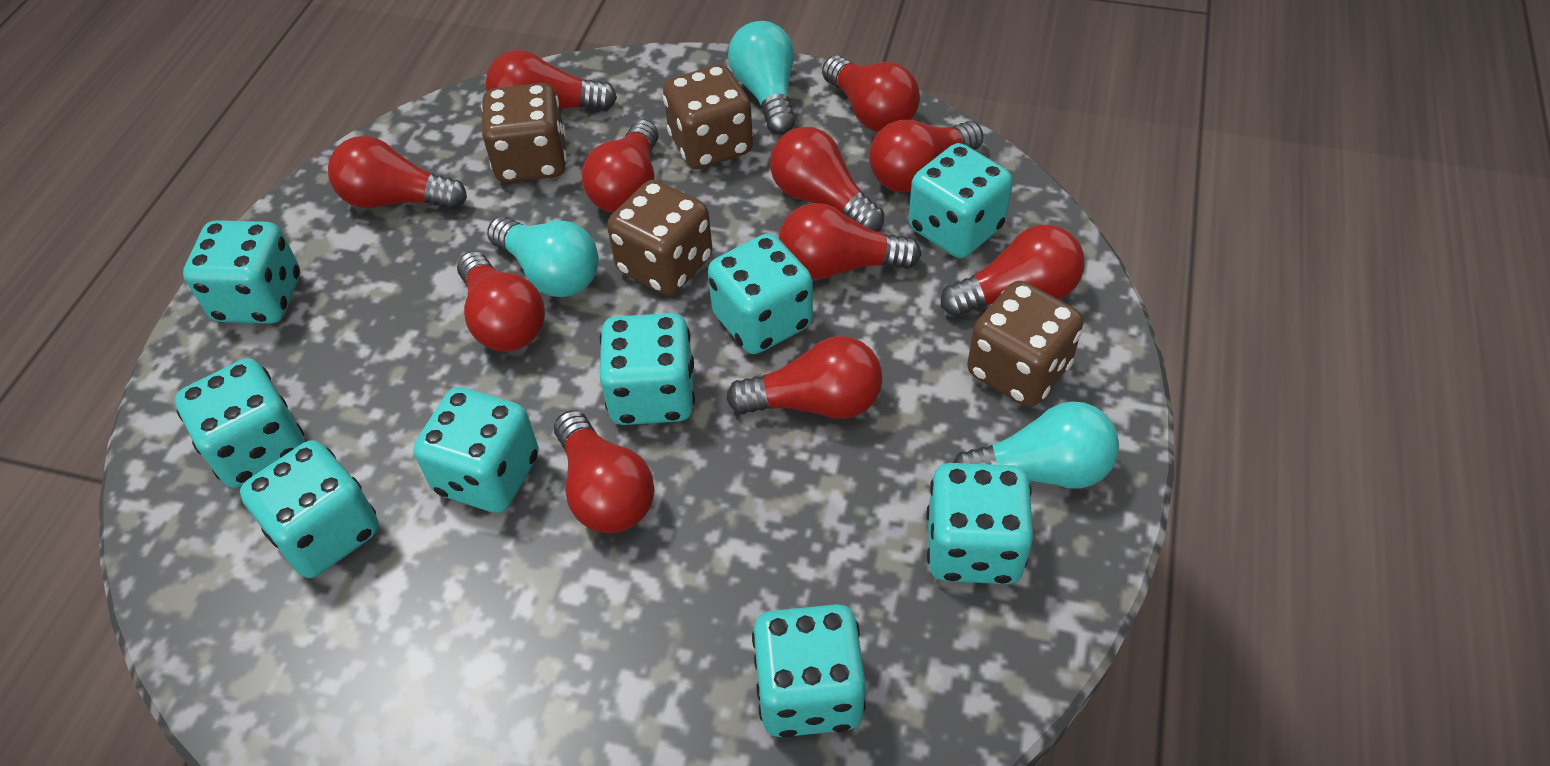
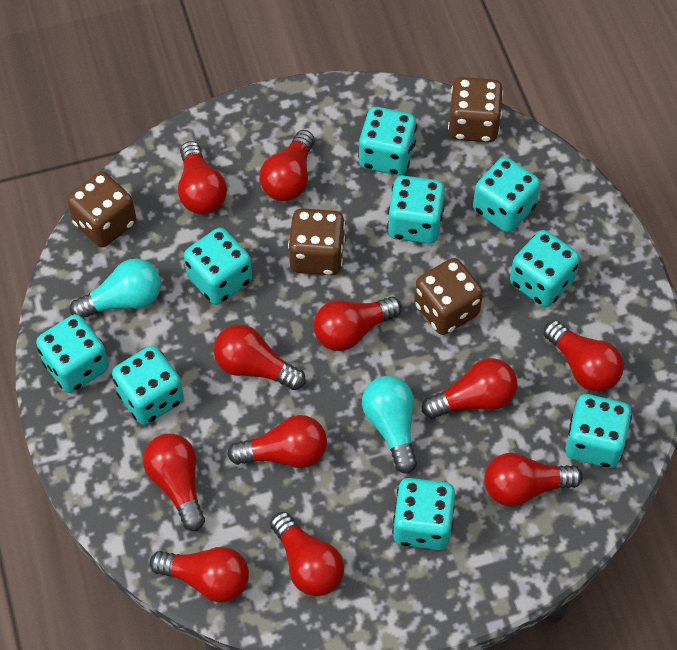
turquoise light bulb: 3 -> 2

